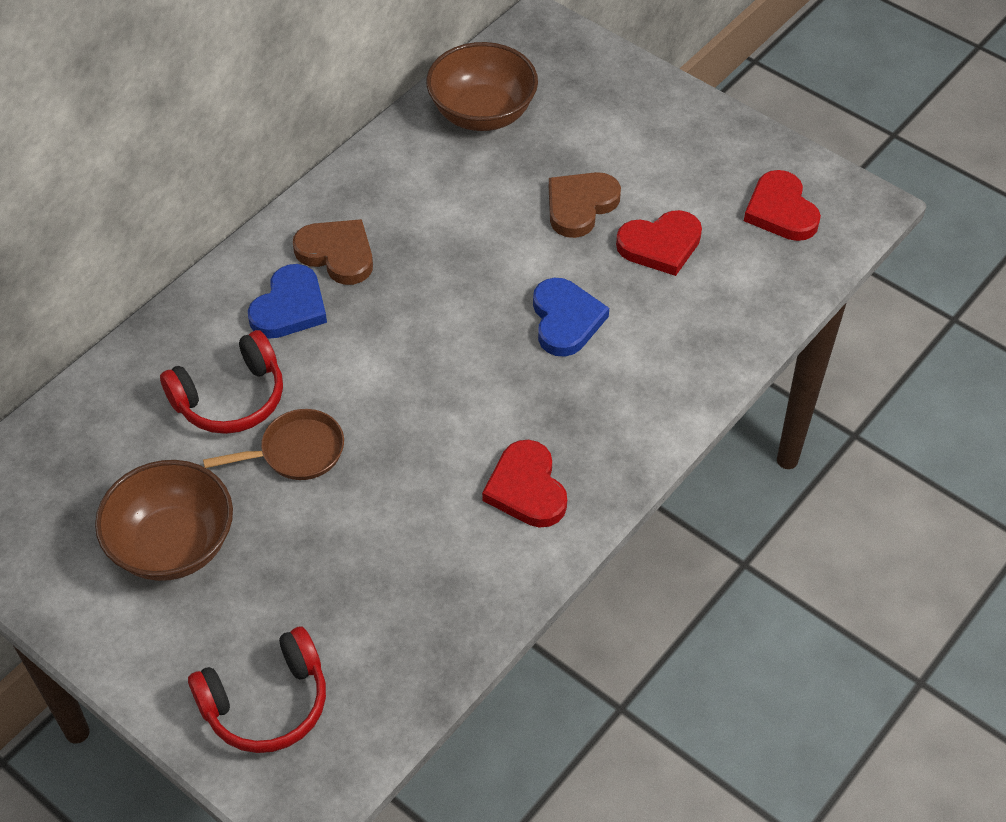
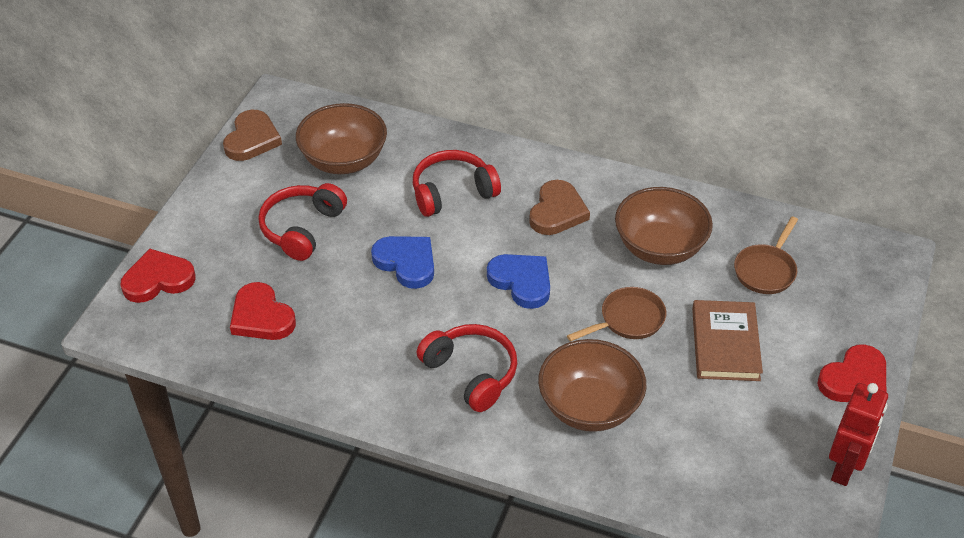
brown book: 0 -> 1
brown bowl: 2 -> 3
brown pan: 1 -> 2
red headphones: 2 -> 3
red robot: 0 -> 1

